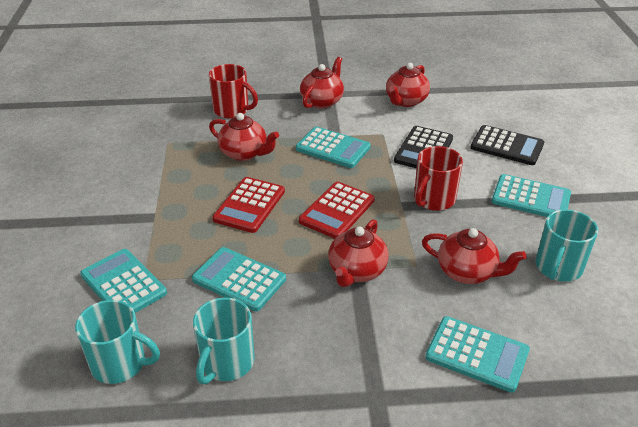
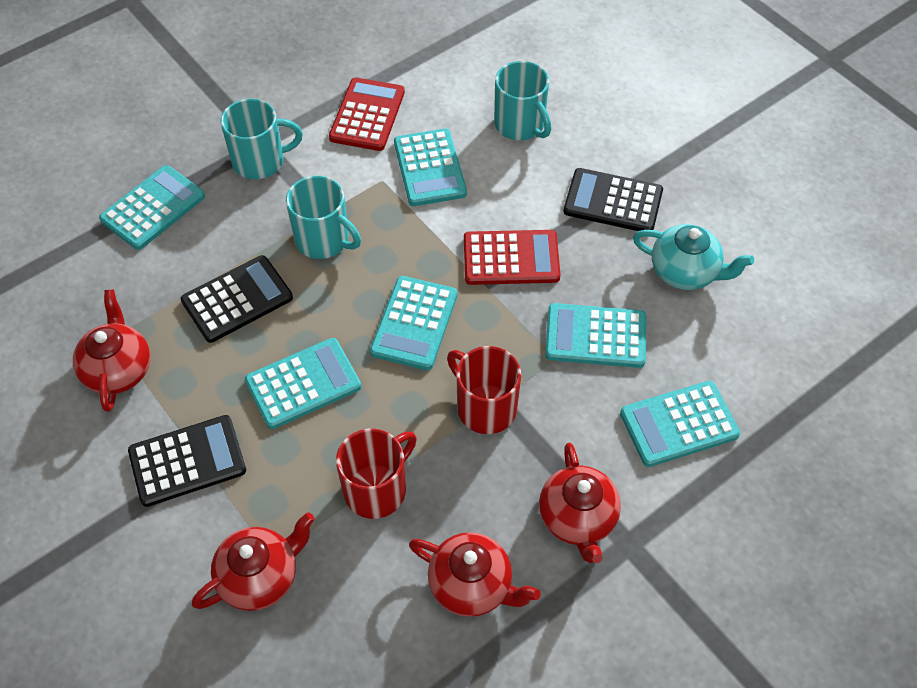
black calculator: 2 -> 3
red teapot: 5 -> 4
turquoise calculator: 5 -> 6
turquoise teapot: 0 -> 1

